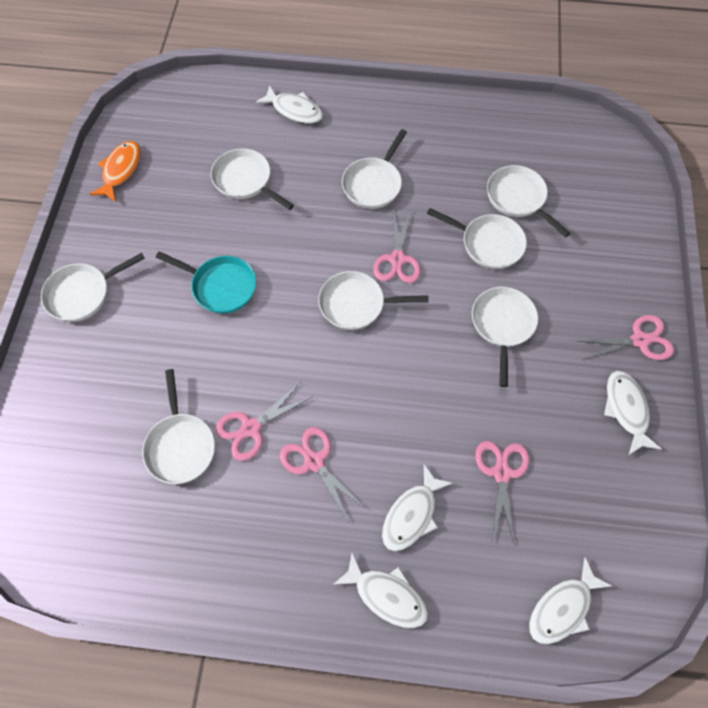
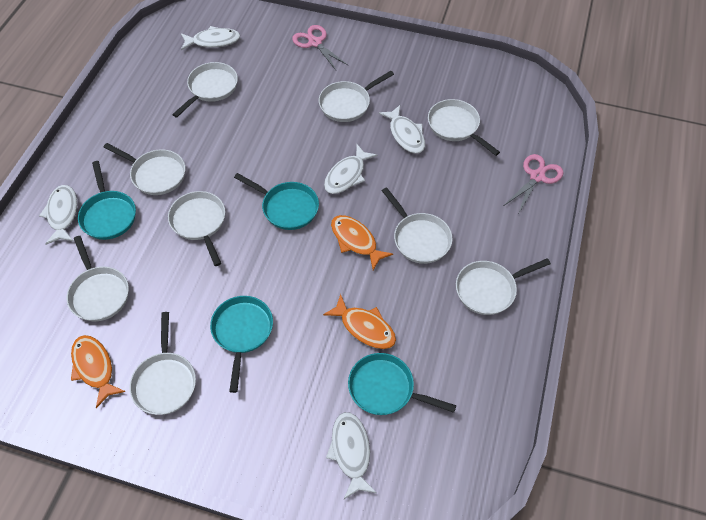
orange fish: 1 -> 3
pink scissors: 5 -> 2
turquoise pan: 1 -> 4
white pan: 8 -> 9

